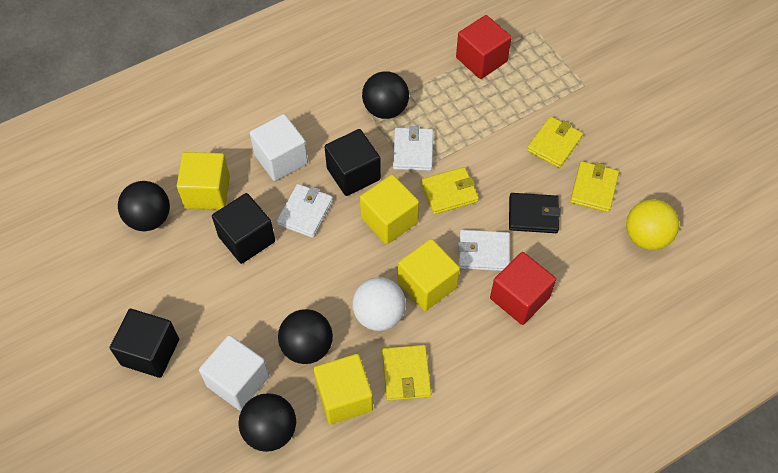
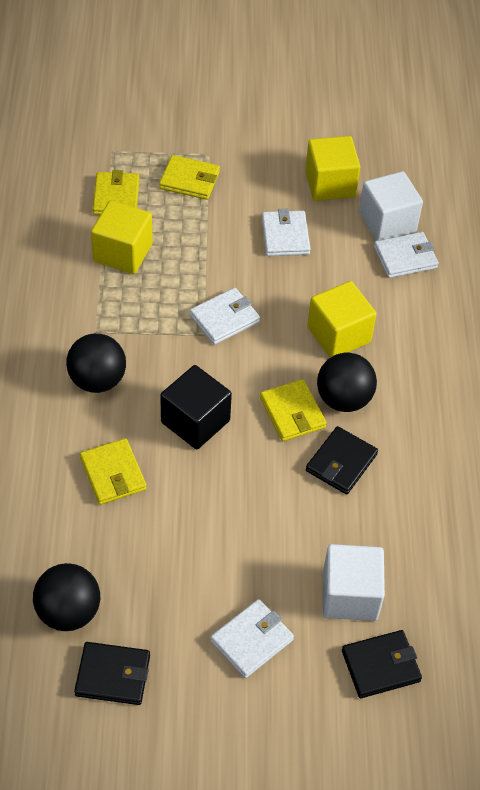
black ball: 4 -> 3
black cube: 3 -> 1
black wallet: 1 -> 3
red cube: 2 -> 0
white ball: 1 -> 0
white wallet: 3 -> 4
yellow ball: 1 -> 0
yellow cube: 4 -> 3

